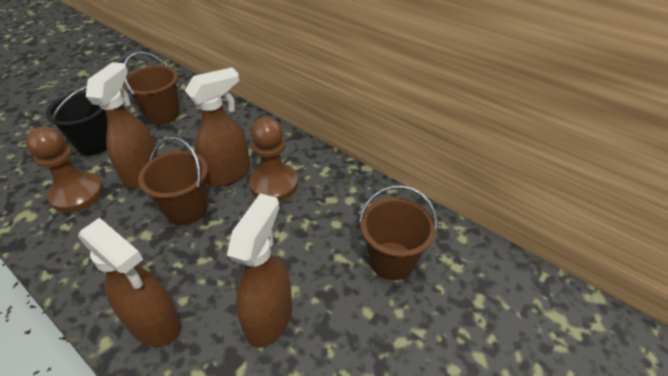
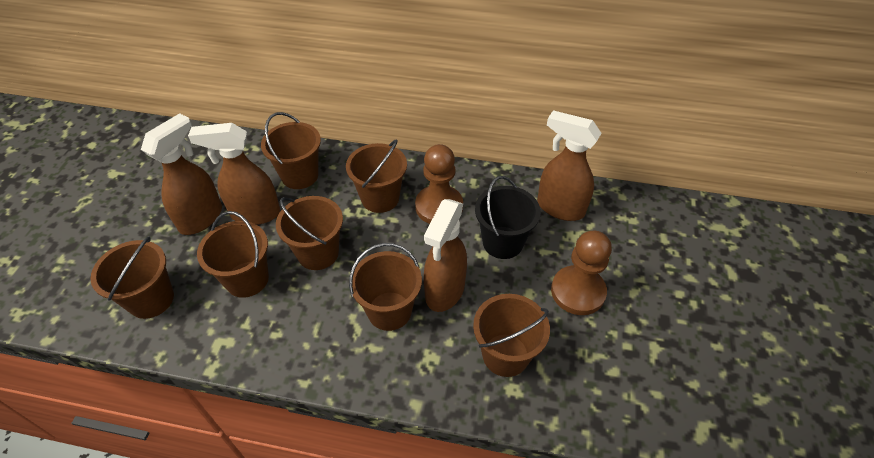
brown bucket: 3 -> 7

